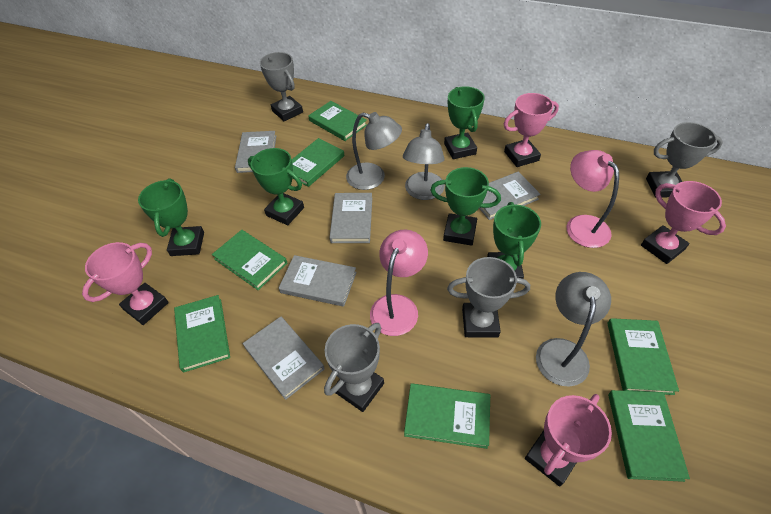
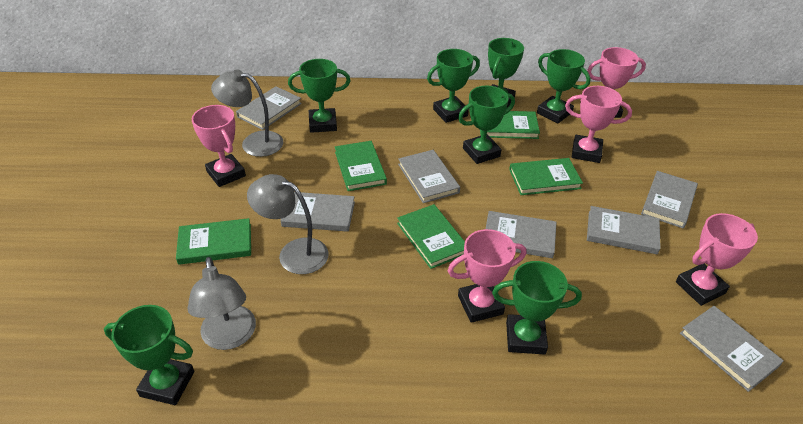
green book: 7 -> 5
green trophy: 5 -> 7
grey book: 5 -> 7
grey trophy: 4 -> 0
pink lamp: 2 -> 0
pink trophy: 4 -> 5

